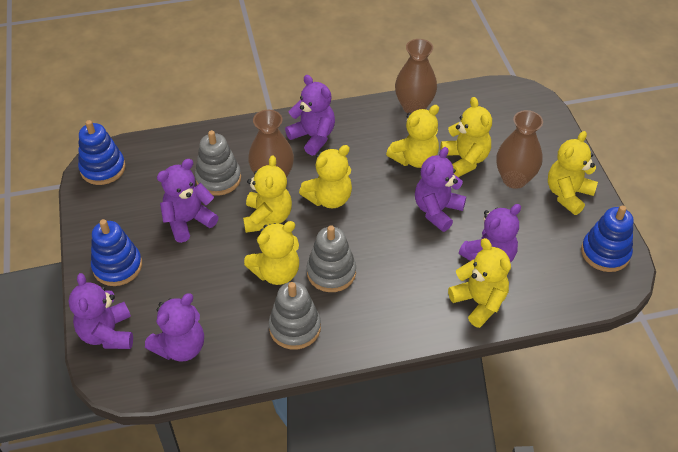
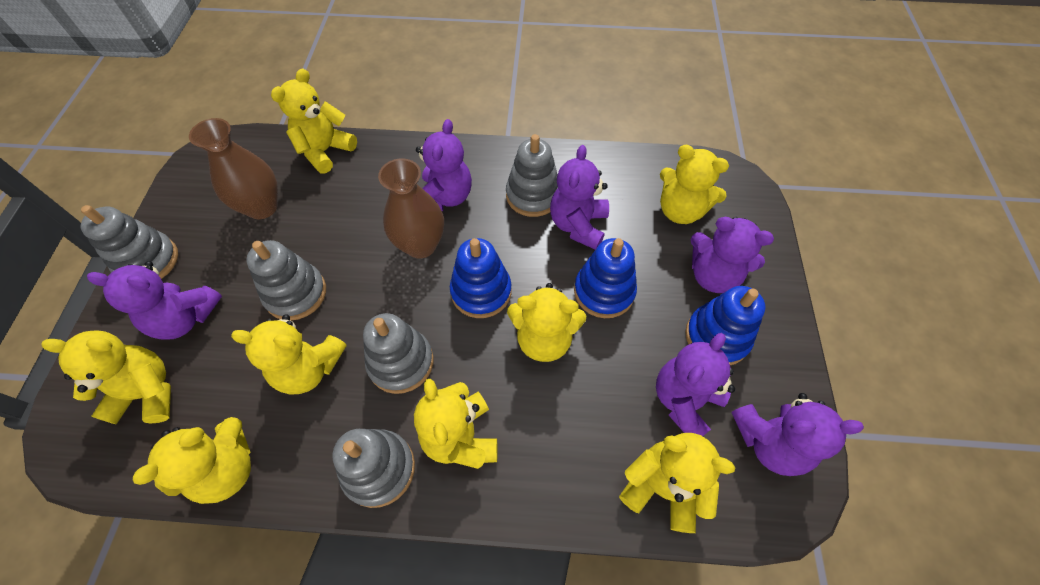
brown vase: 3 -> 2
grey stacking toy: 3 -> 5
yellow teddy bear: 7 -> 8

